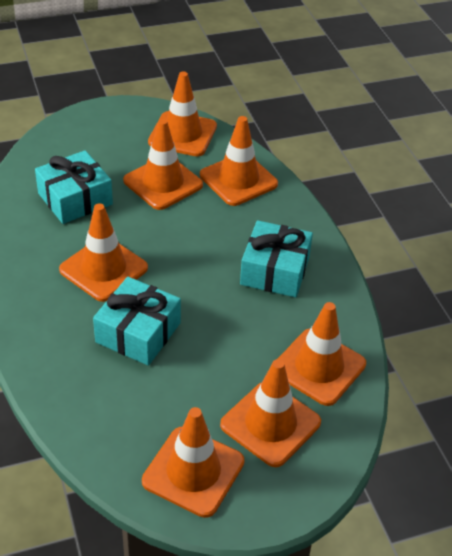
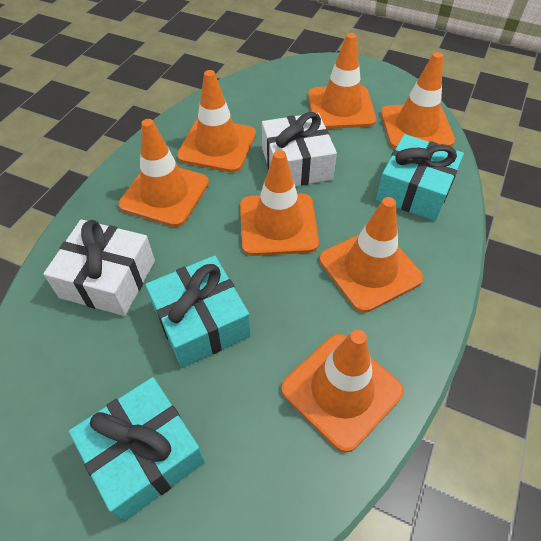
white gift: 0 -> 2

